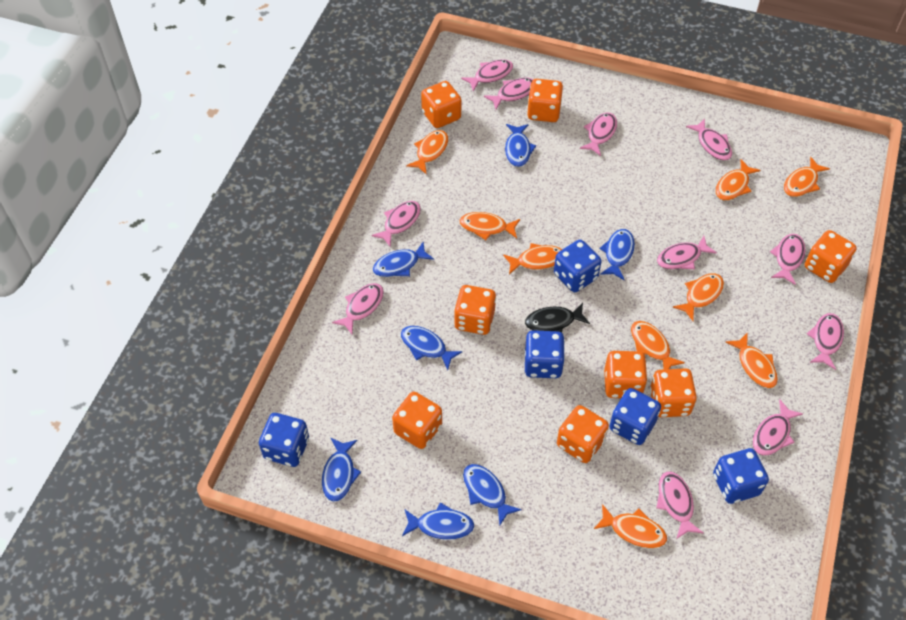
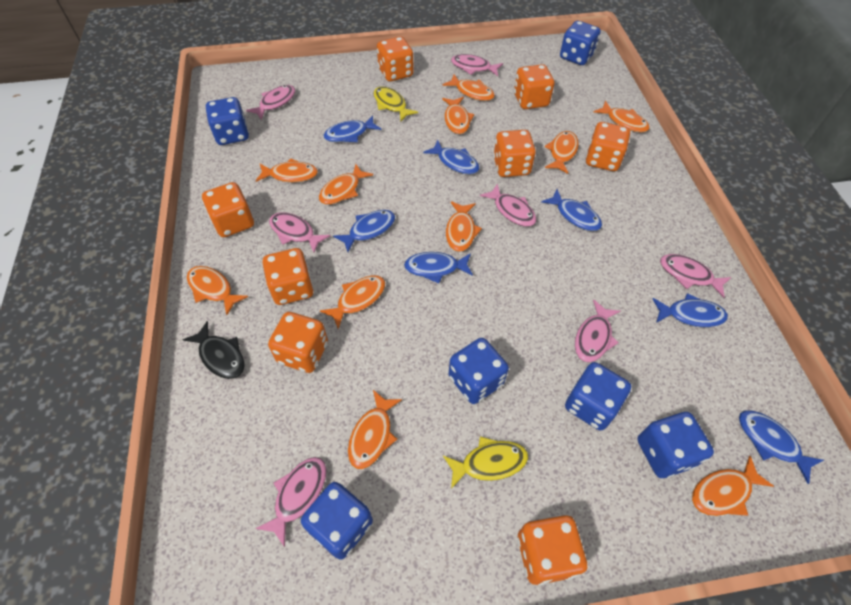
blue dice: 5 -> 6
orange fish: 9 -> 11
pink fish: 11 -> 7
yellow fish: 0 -> 2

